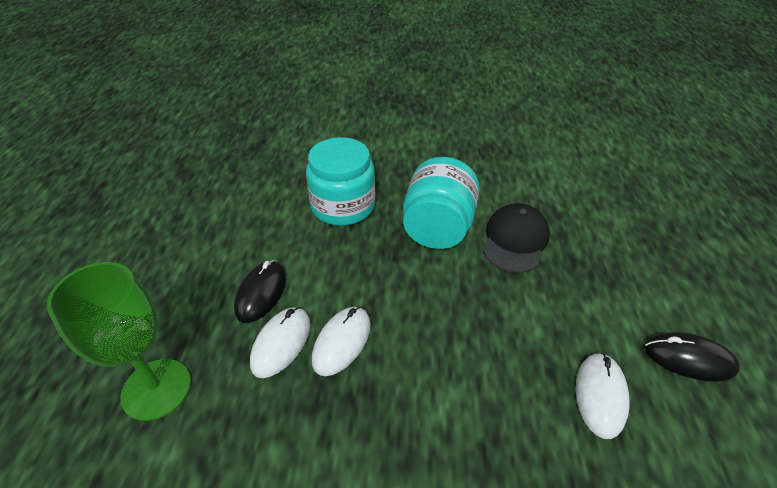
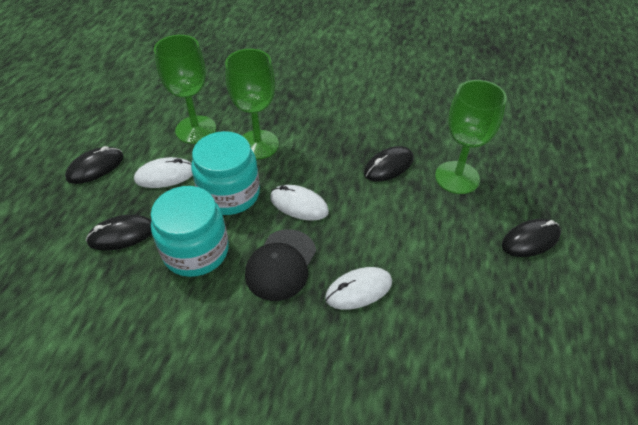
black mouse: 2 -> 4
green goblet: 1 -> 3

